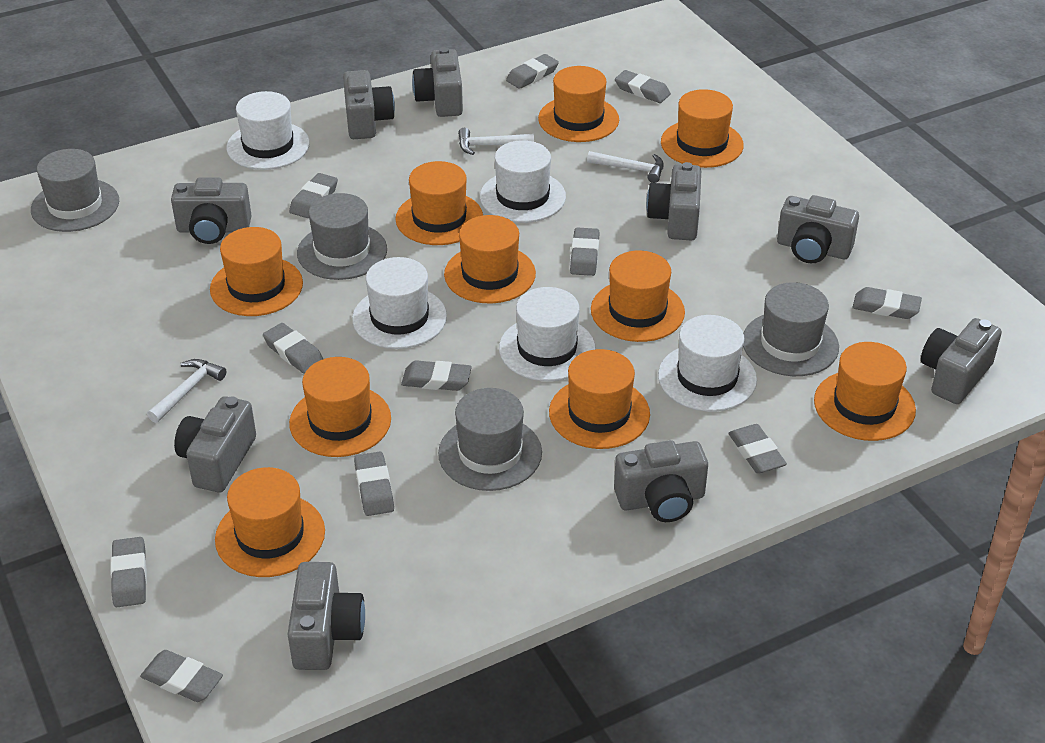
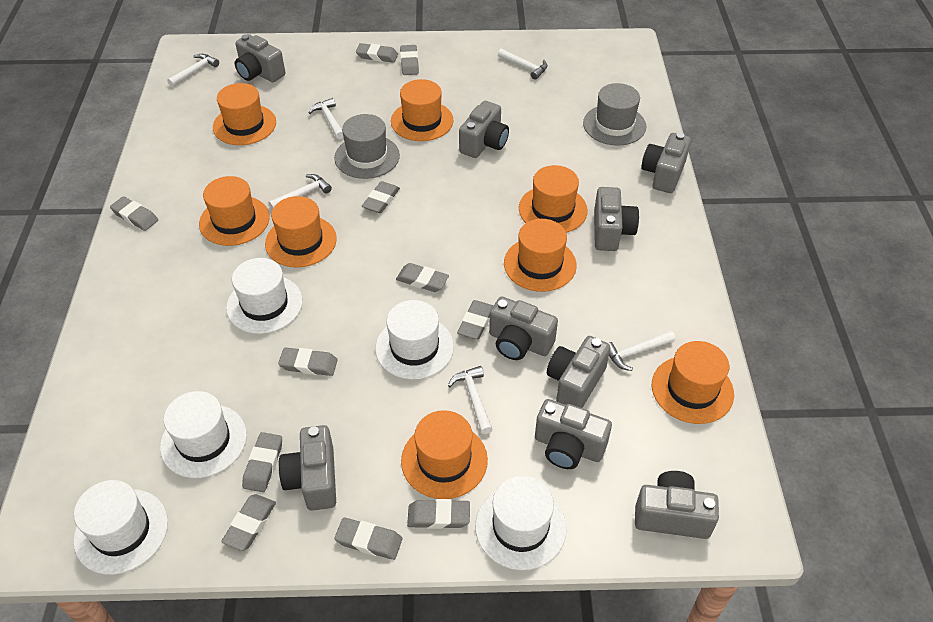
grey hat: 4 -> 2
orange hat: 10 -> 8
white hammer: 3 -> 6

